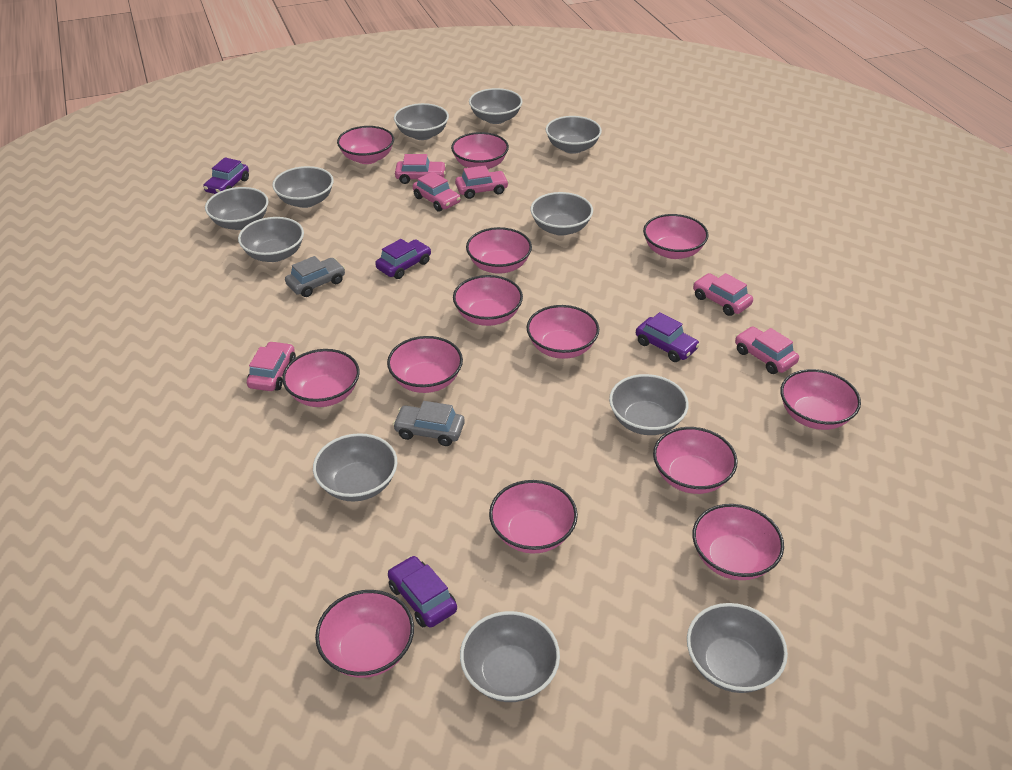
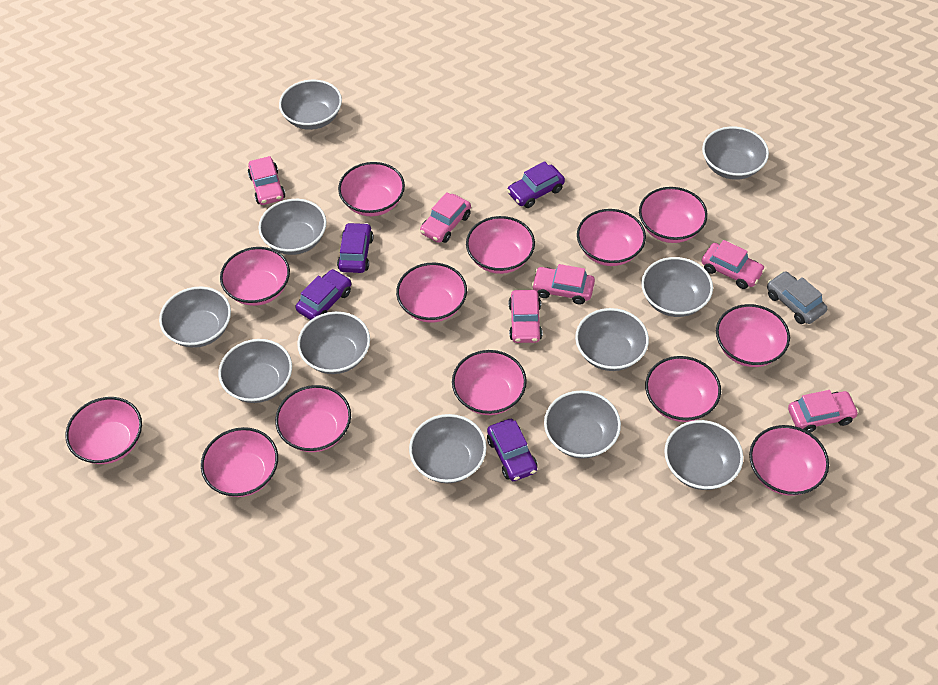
grey car: 2 -> 1

